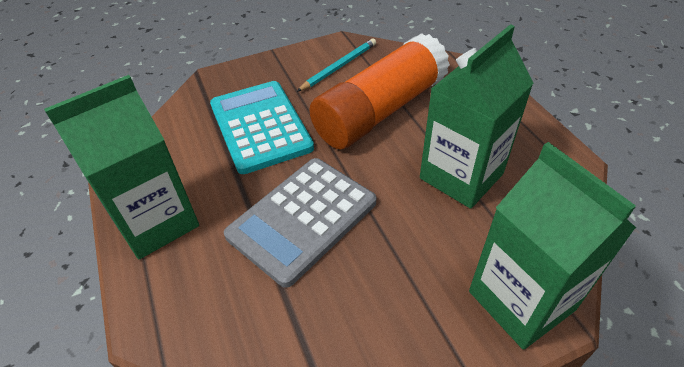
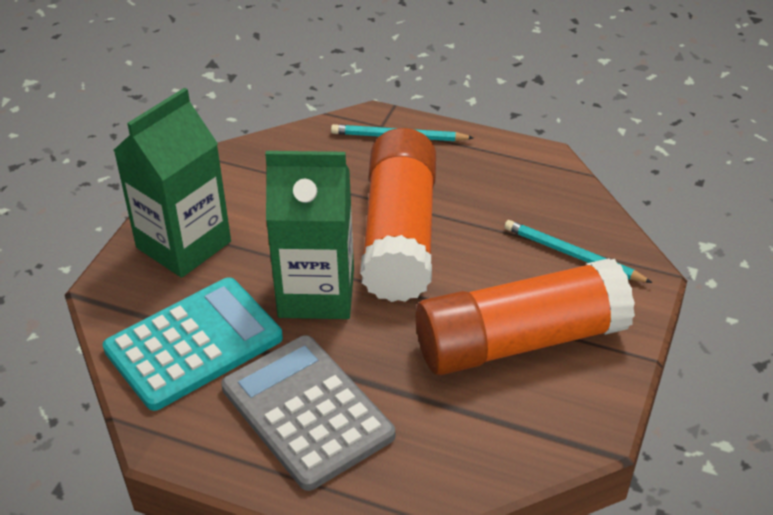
green carton: 3 -> 2
orange glue stick: 1 -> 2
turquoise pencil: 1 -> 2

